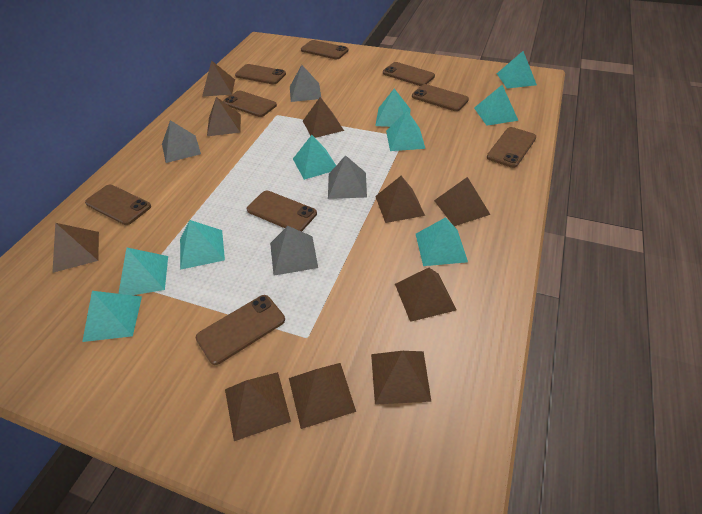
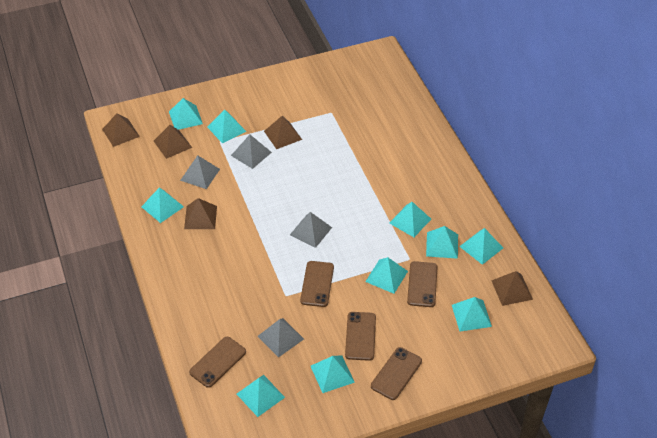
brown phone: 9 -> 5
brown pyramid: 10 -> 5
turquoise pyramid: 9 -> 10

